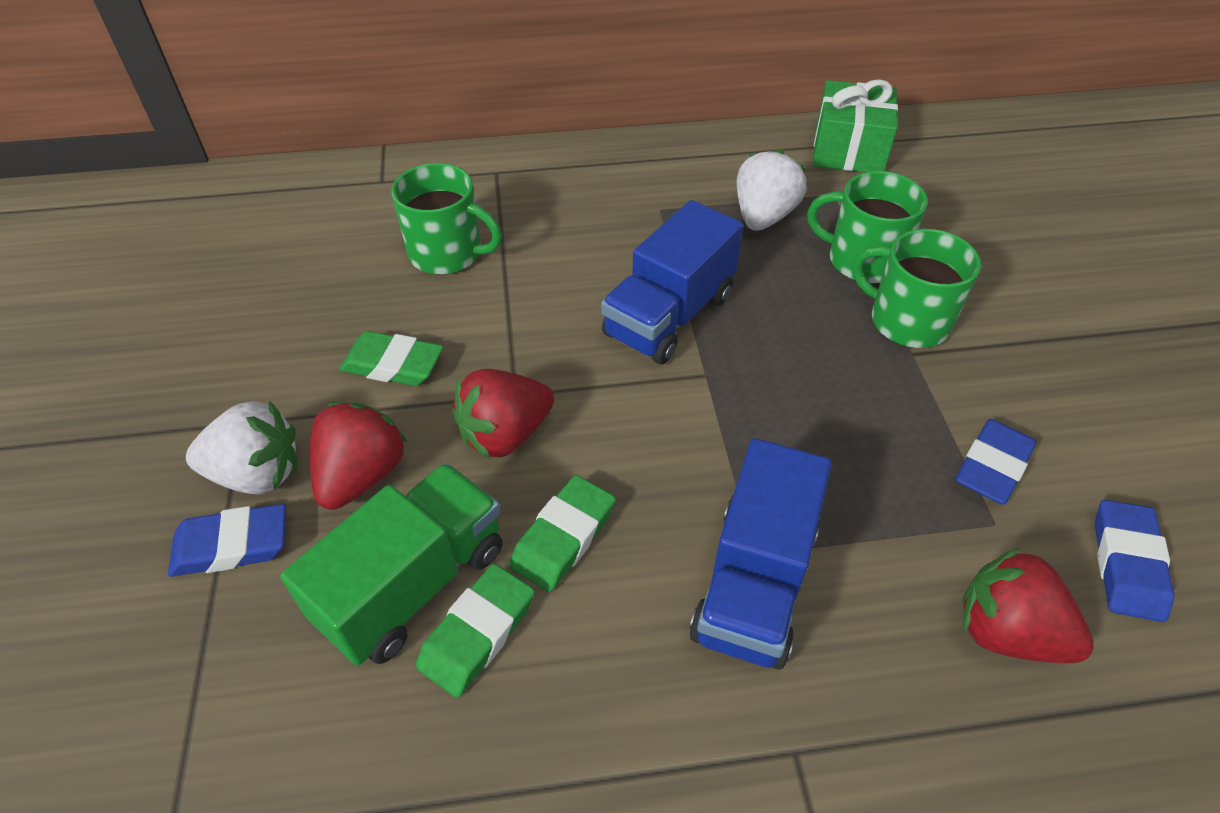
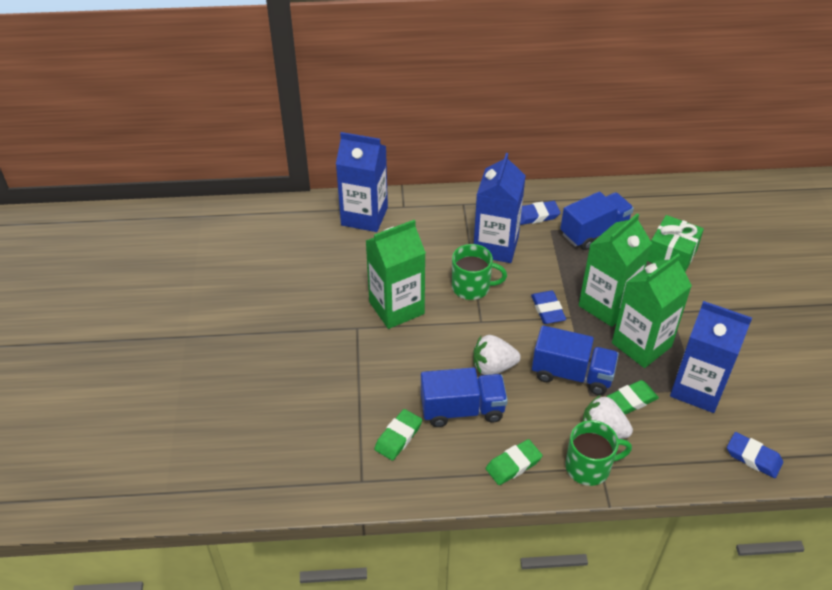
blue carton: 0 -> 3
blue truck: 2 -> 3
green carton: 0 -> 3
green mug: 3 -> 2
green truck: 1 -> 0
red strawberry: 3 -> 0

